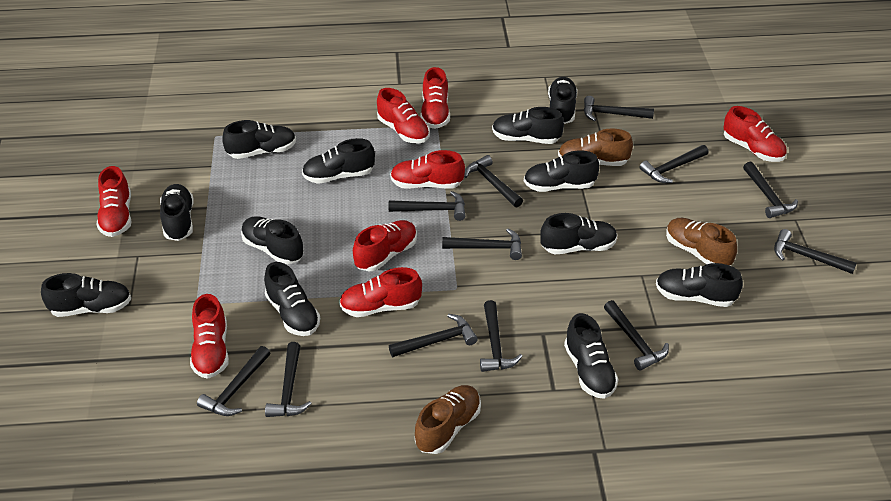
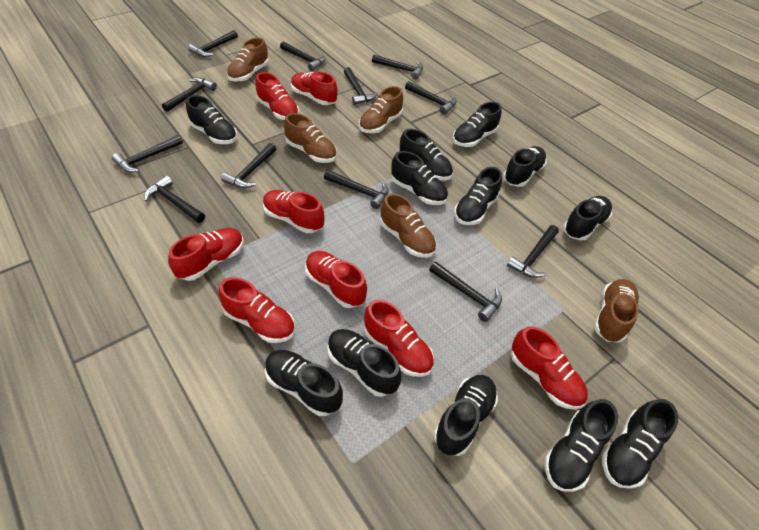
brown shoe: 3 -> 5

